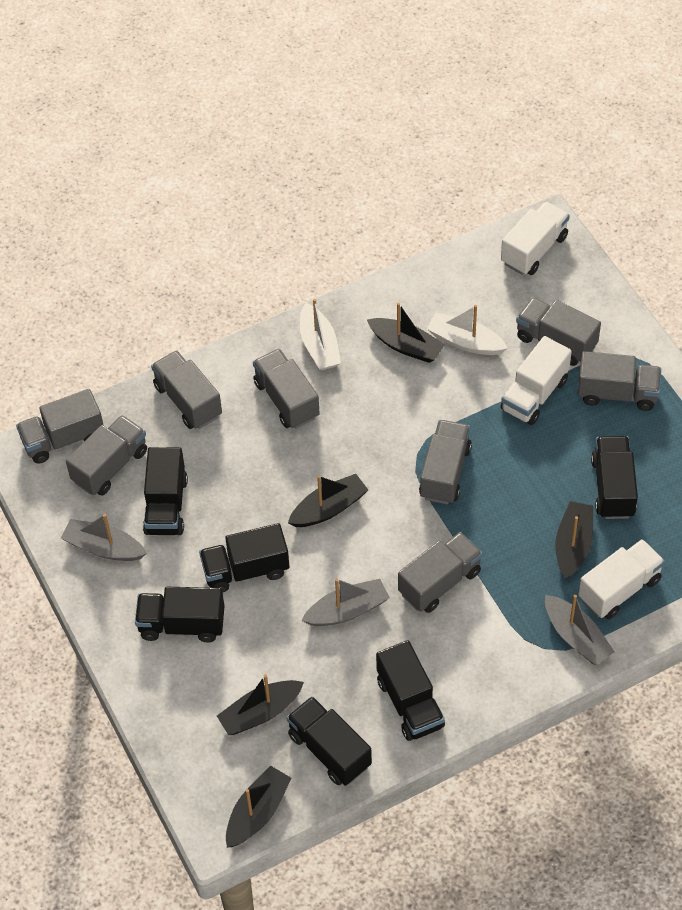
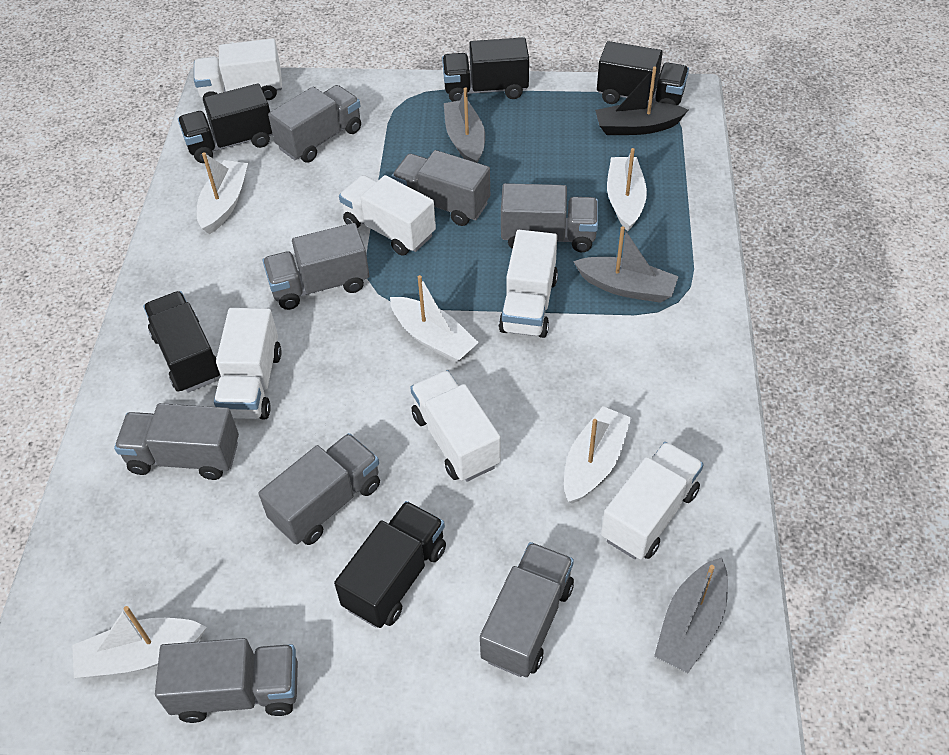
black boat: 5 -> 1
black truck: 6 -> 5
white boat: 2 -> 5
white truck: 3 -> 6

